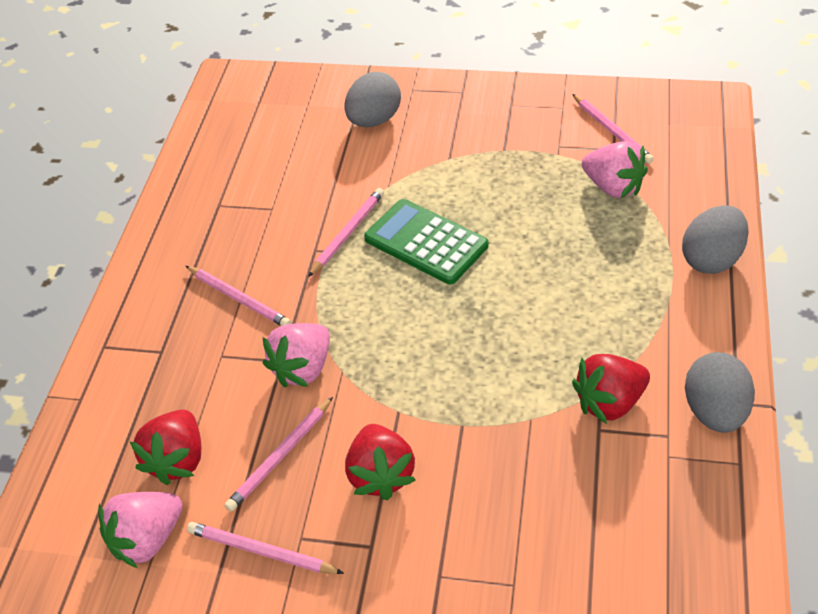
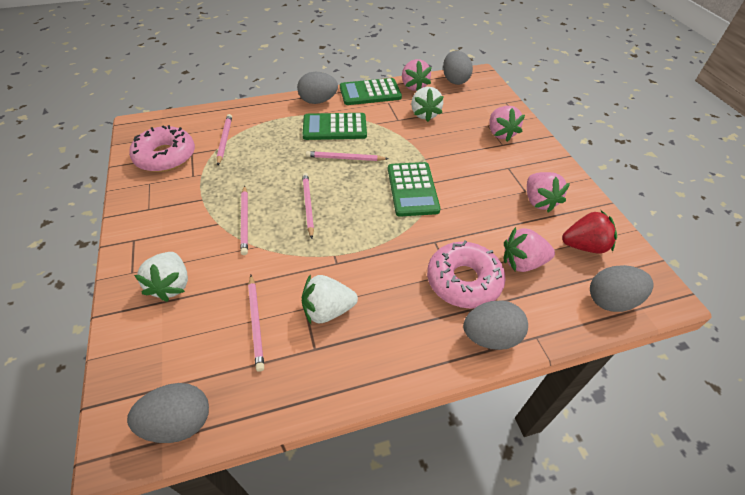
green calculator: 1 -> 3
grey egg: 3 -> 5
pink donut: 0 -> 2
pink strawberry: 3 -> 4
red strawberry: 3 -> 1
white strawberry: 0 -> 3

